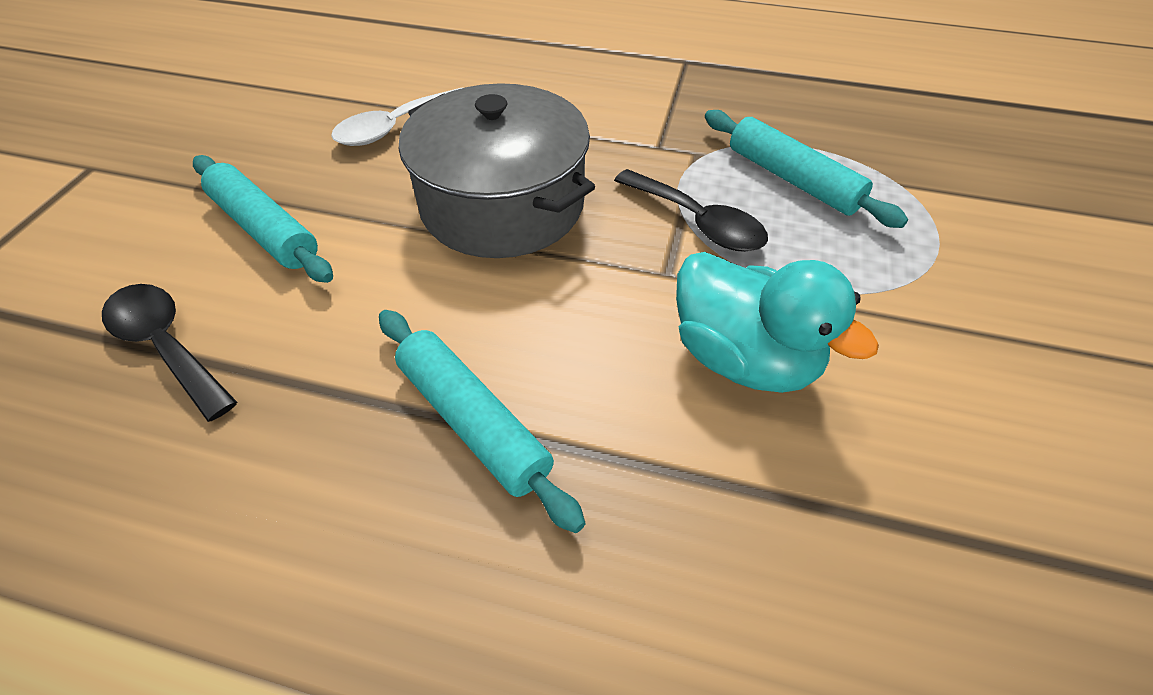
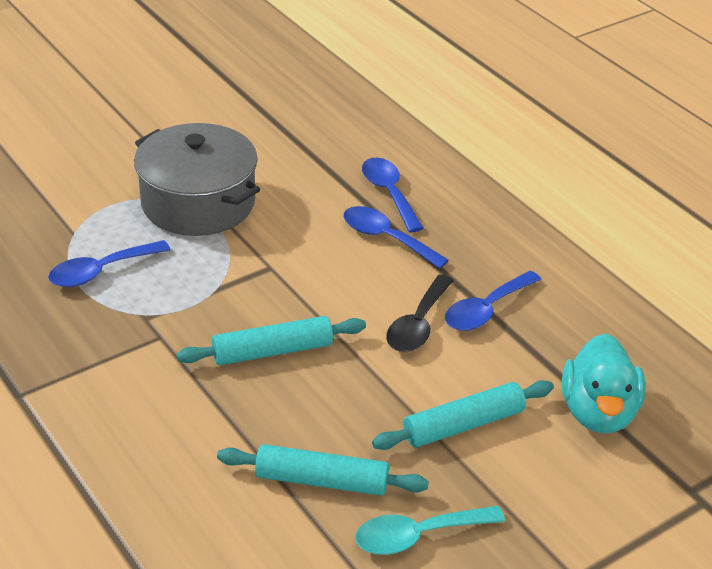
black spoon: 2 -> 1
blue spoon: 0 -> 4
turquoise spoon: 0 -> 1
white spoon: 1 -> 0

